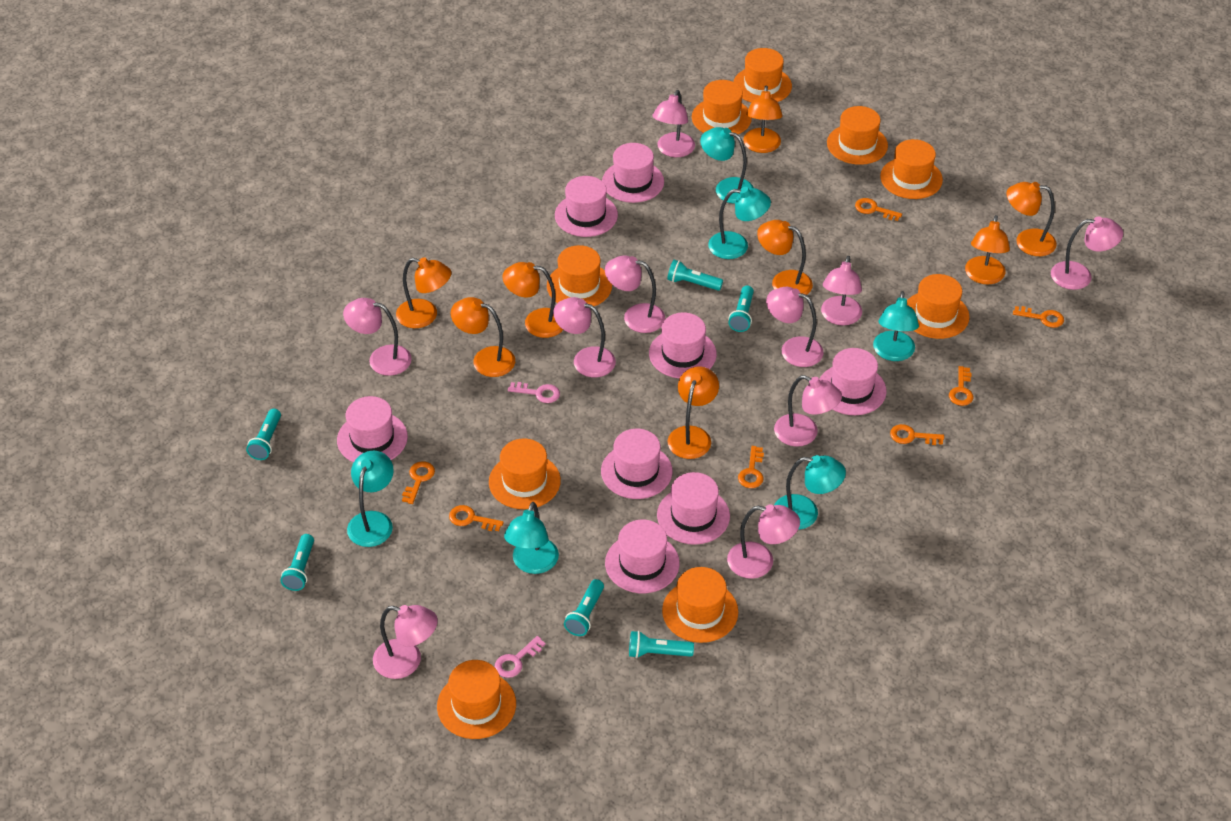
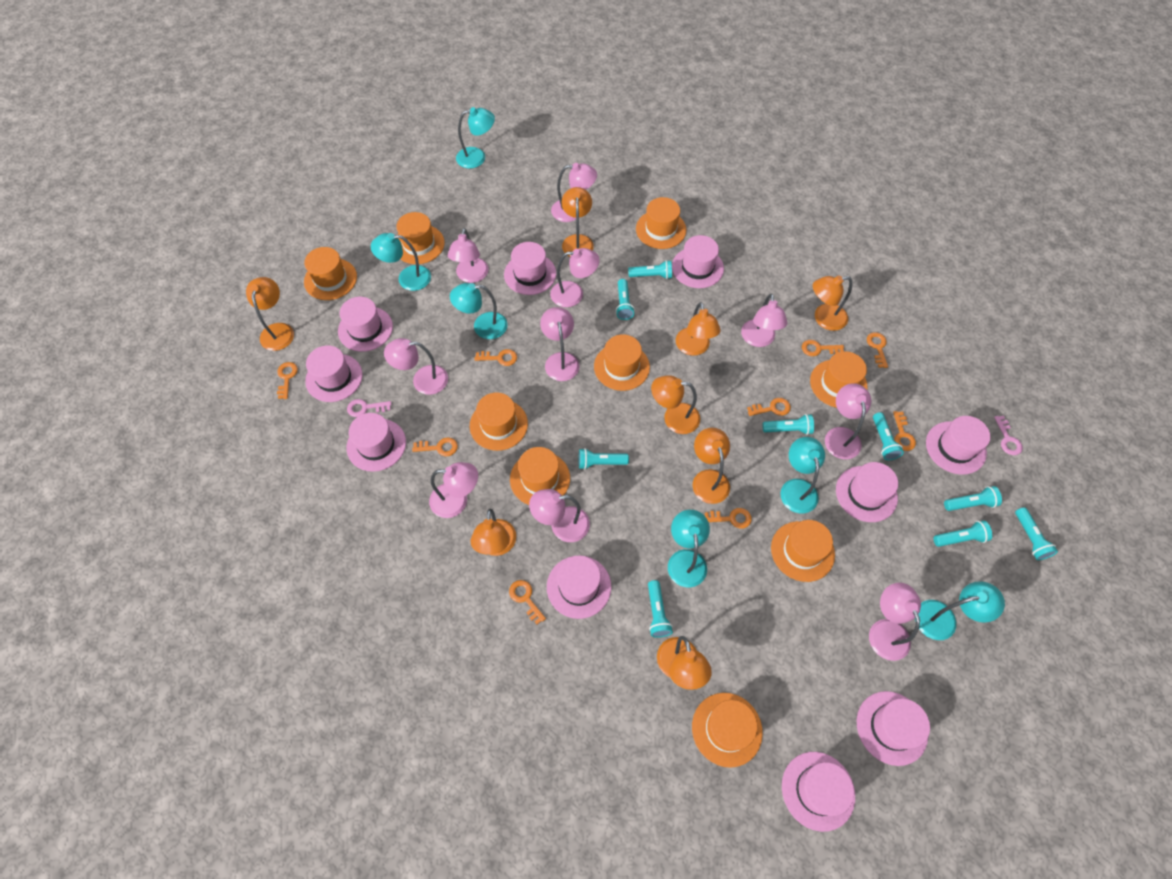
orange key: 7 -> 9
pink hat: 8 -> 10
turquoise flashlight: 6 -> 9

